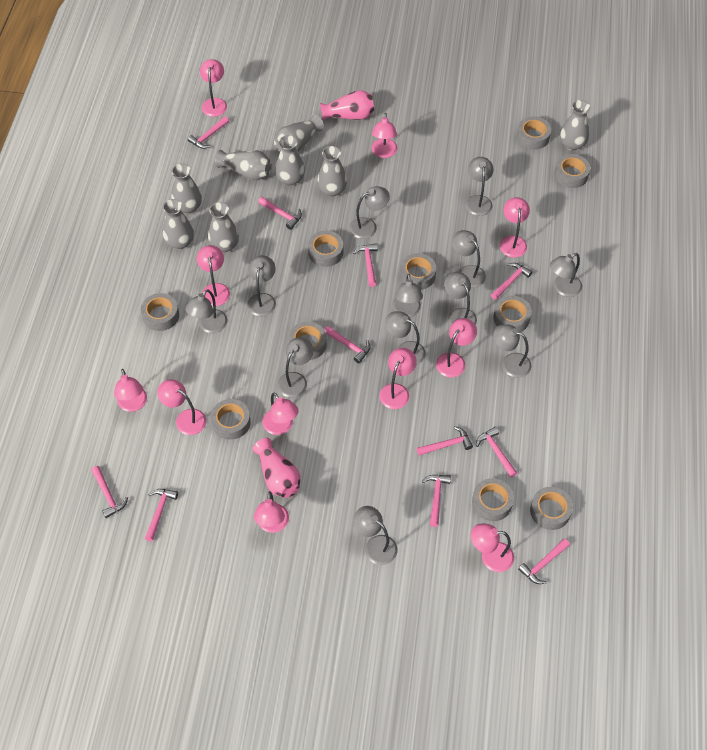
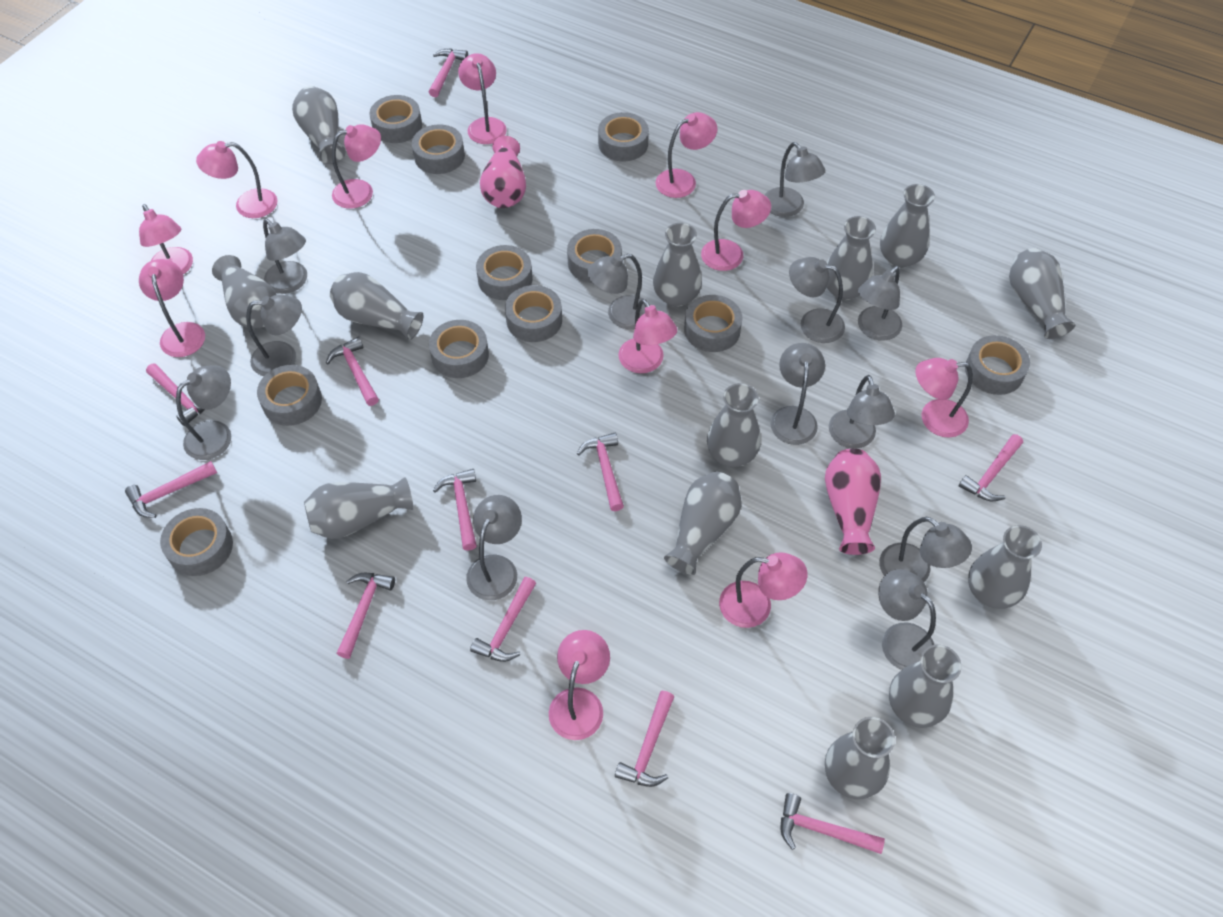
grey tape: 10 -> 11
grey vase: 8 -> 13

